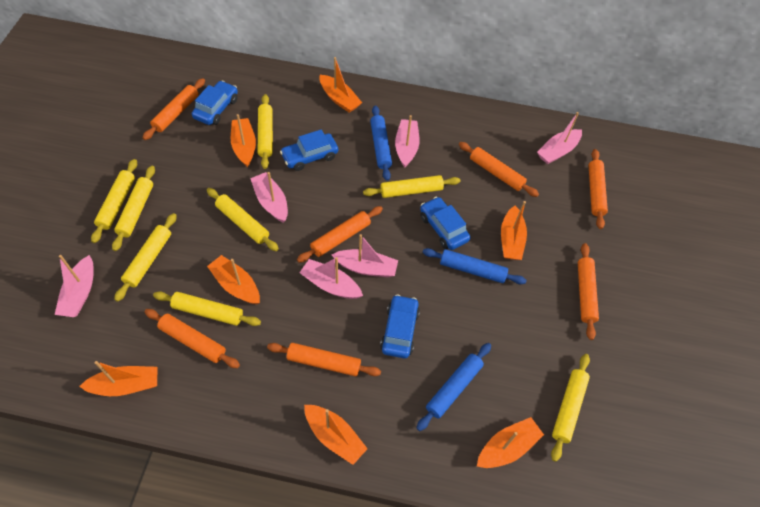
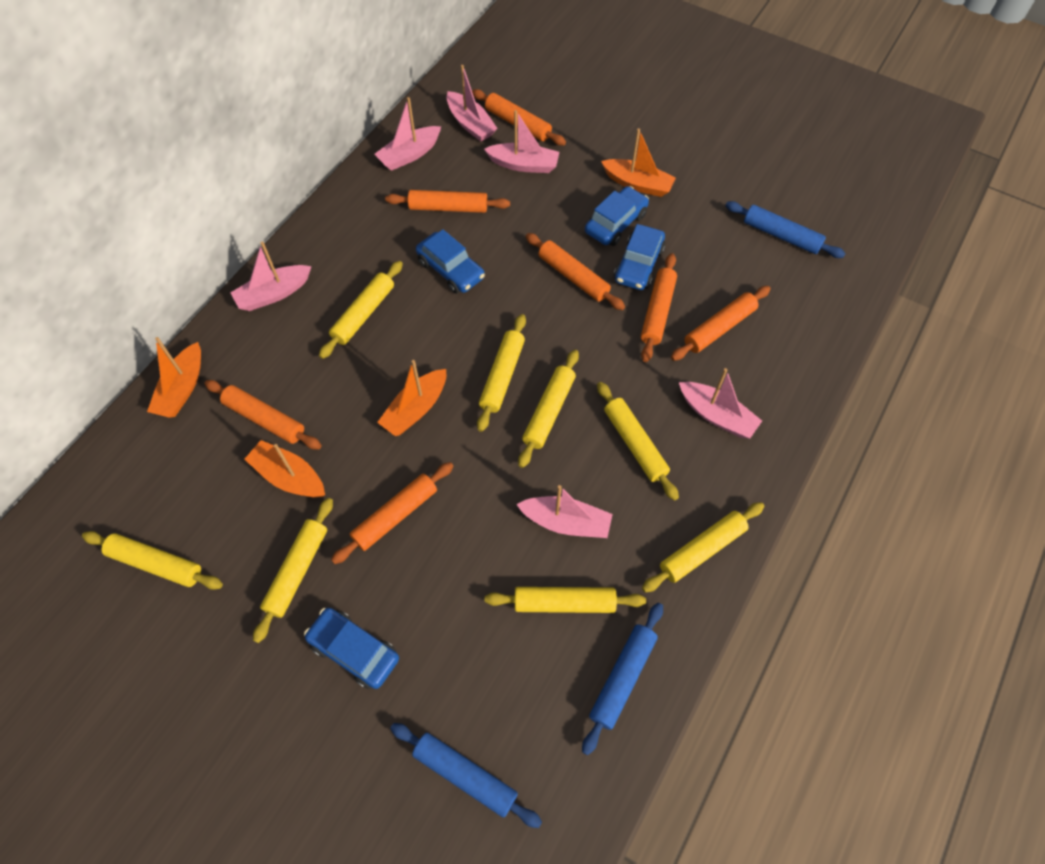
orange boat: 7 -> 4

